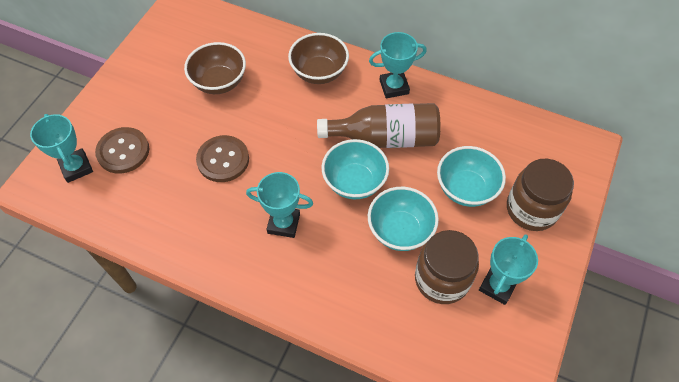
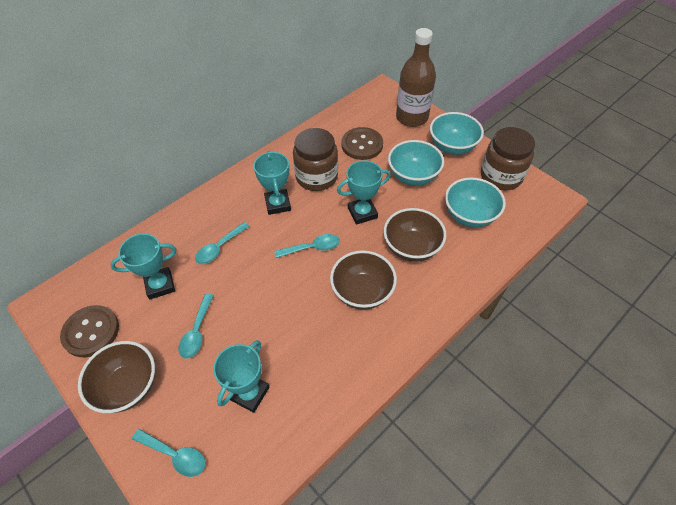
brown bowl: 2 -> 3
turquoise spoon: 0 -> 4

